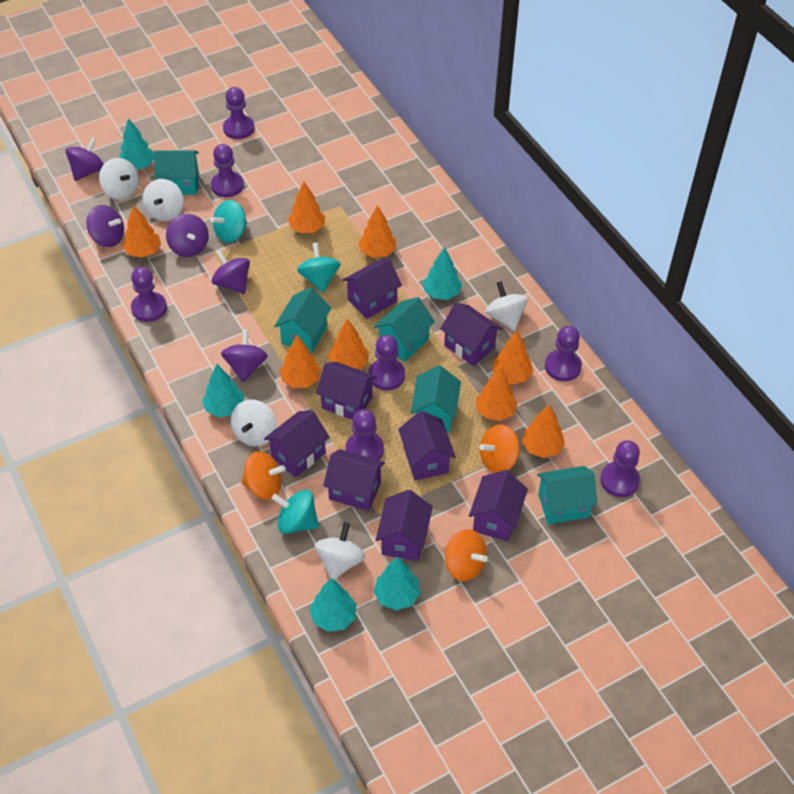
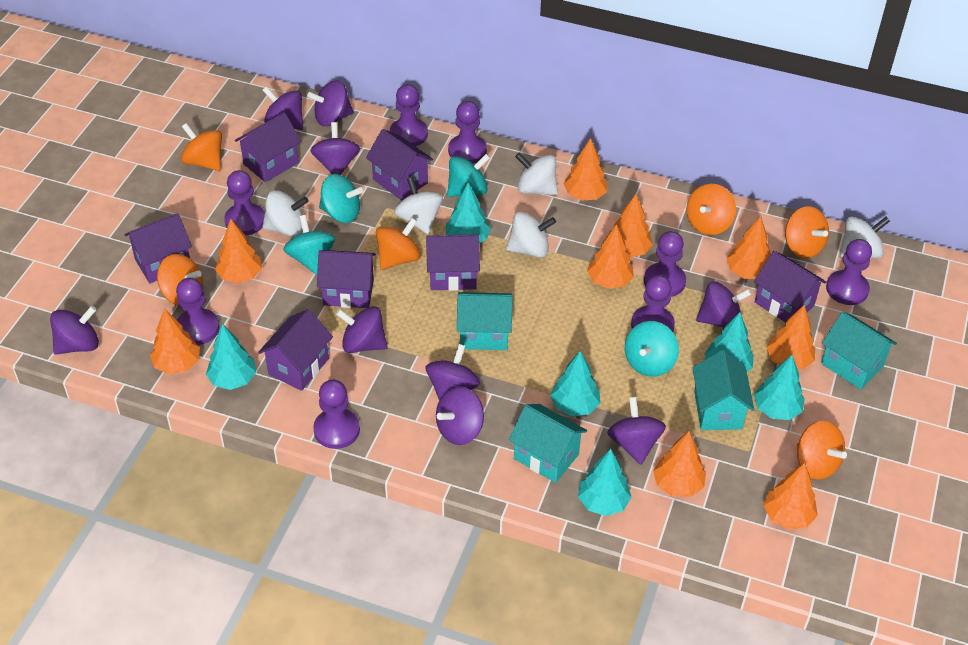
orange spinning top: 3 -> 6
orange tree: 8 -> 9
purple house: 8 -> 7
purple pawn: 7 -> 8
purple spinning top: 5 -> 9
turquoise house: 5 -> 4
turquoise spinning top: 3 -> 4
turquoise tree: 5 -> 6

